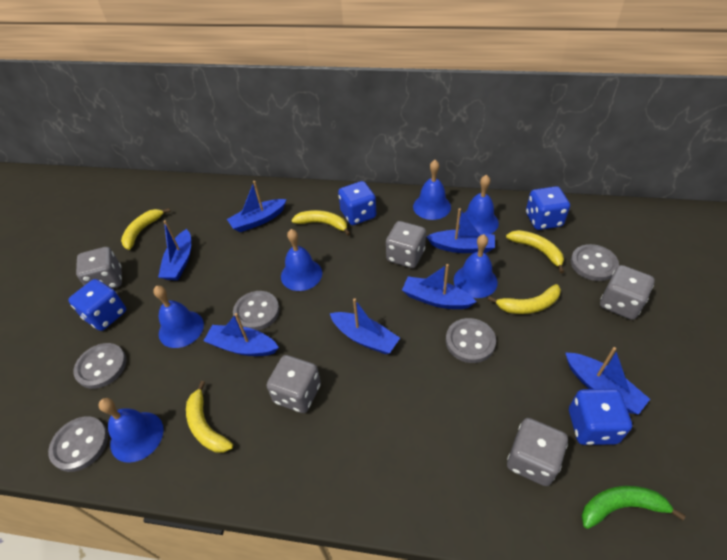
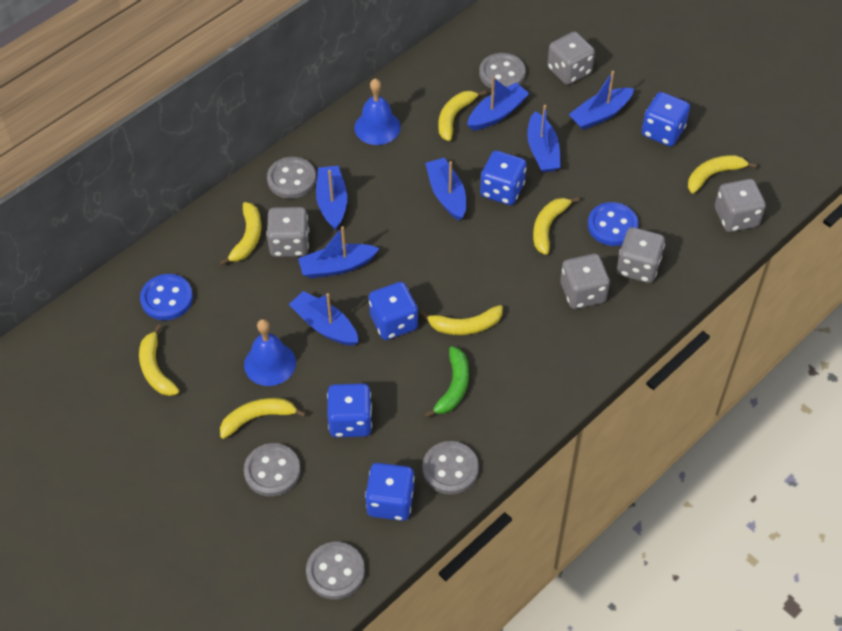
blue bell: 6 -> 2
blue button: 0 -> 2
blue dice: 4 -> 5
yellow banana: 5 -> 7

